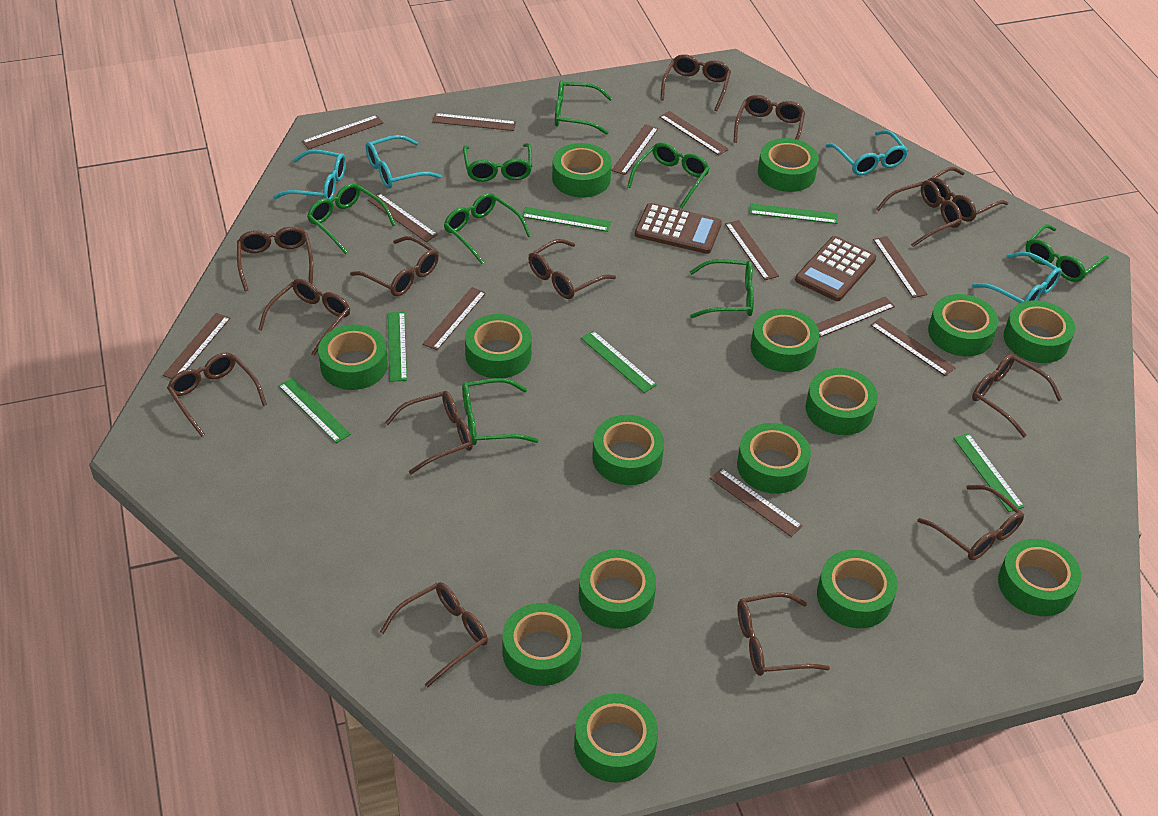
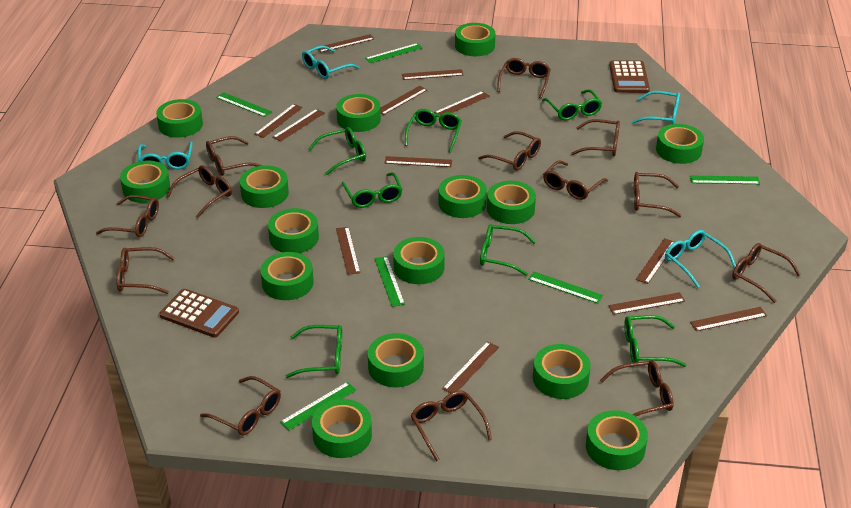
brown glasses: 14 -> 13
green glasses: 8 -> 7

